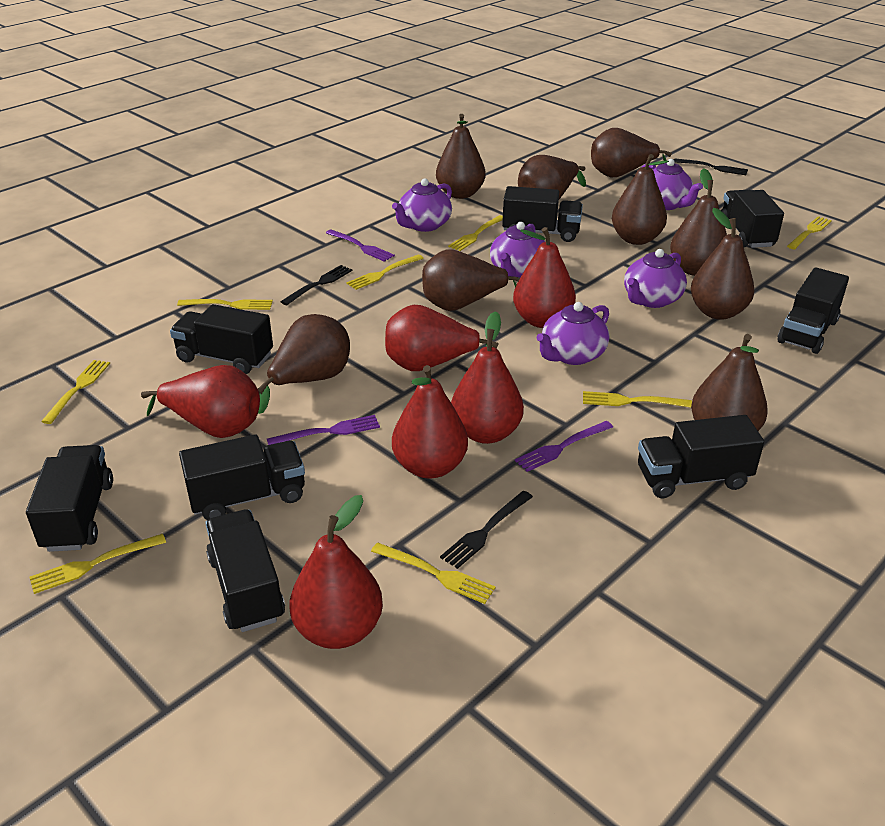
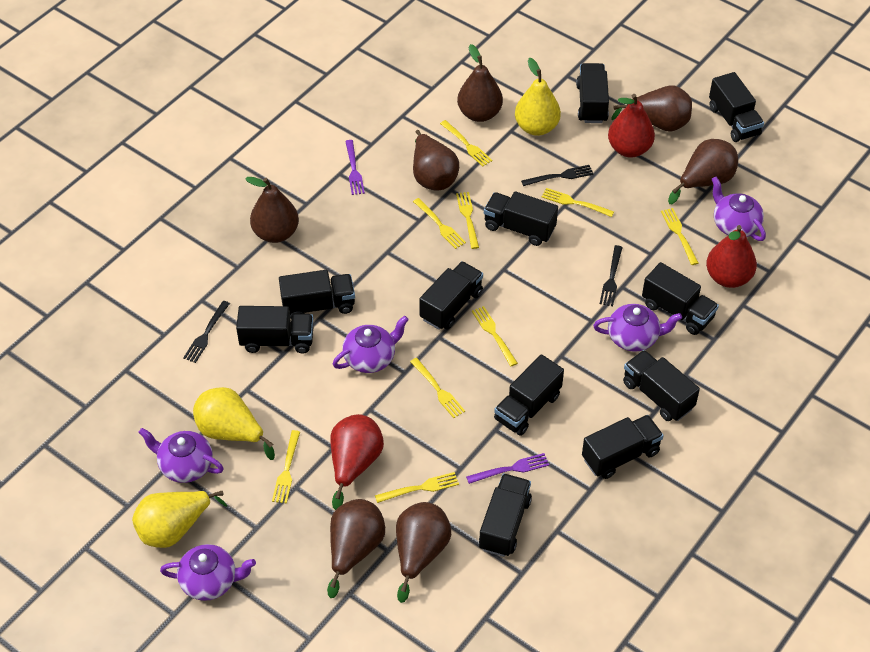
black truck: 8 -> 11
brown pear: 9 -> 7
purple fork: 3 -> 2
red pear: 6 -> 3
yellow fork: 8 -> 9
yellow pear: 0 -> 3

